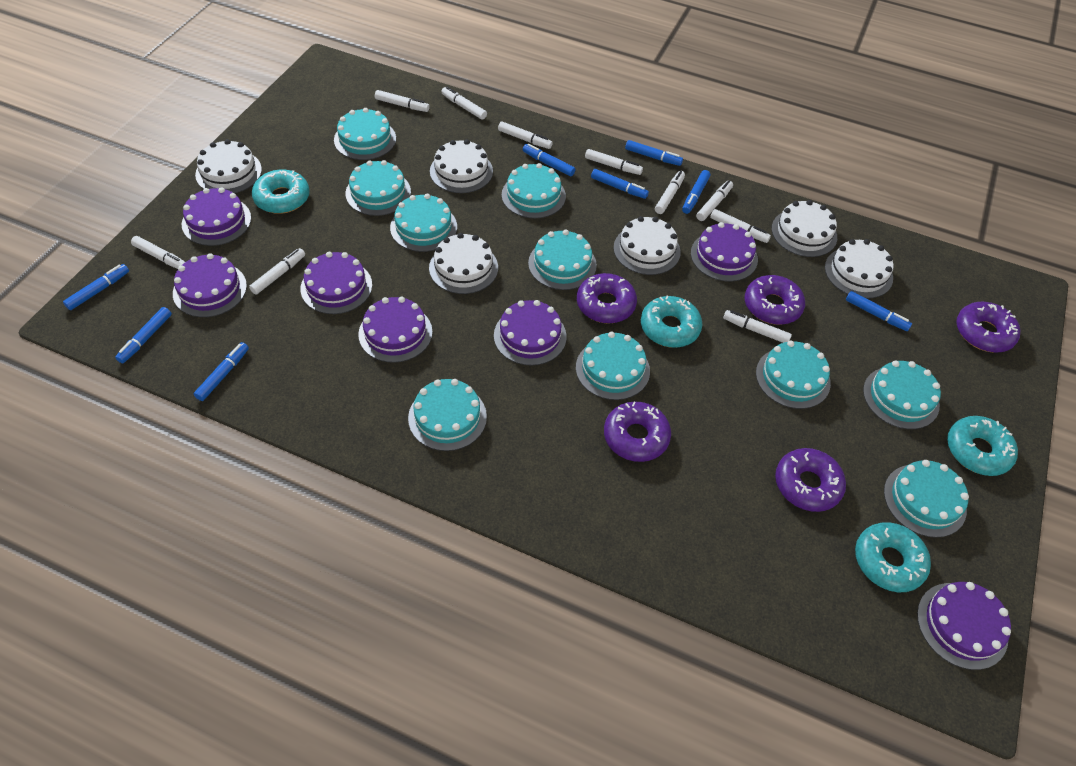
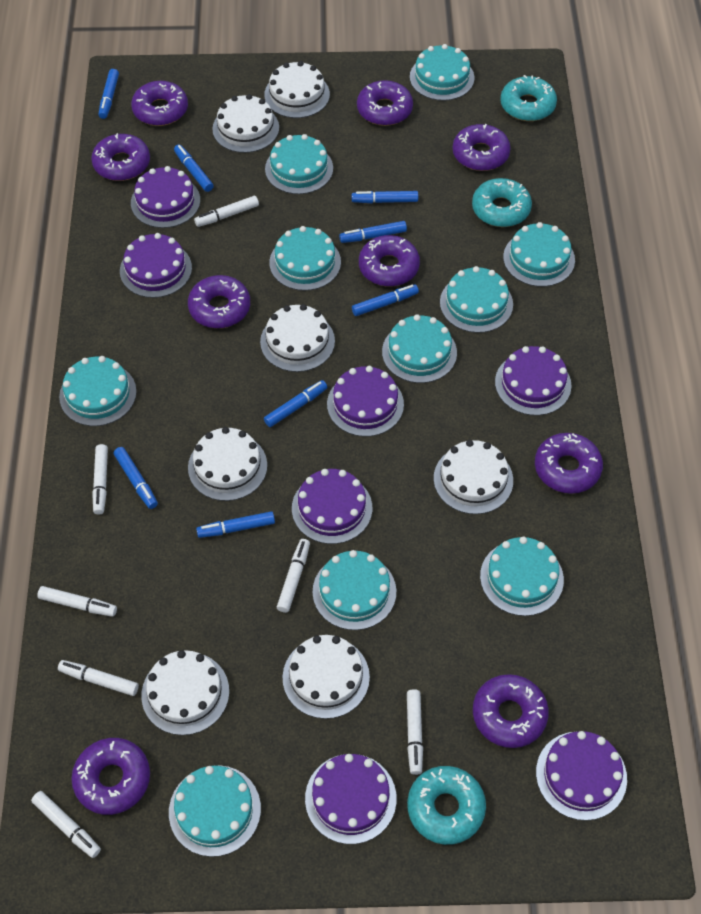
purple donut: 5 -> 9
turquoise donut: 4 -> 3
white cake: 6 -> 7
white marker: 10 -> 7

